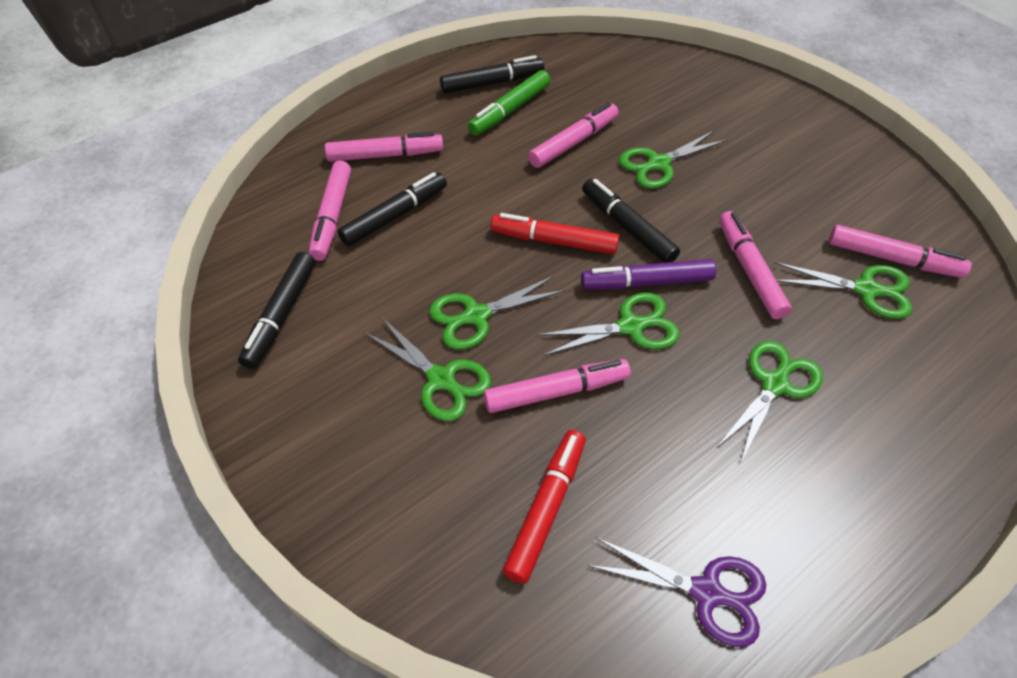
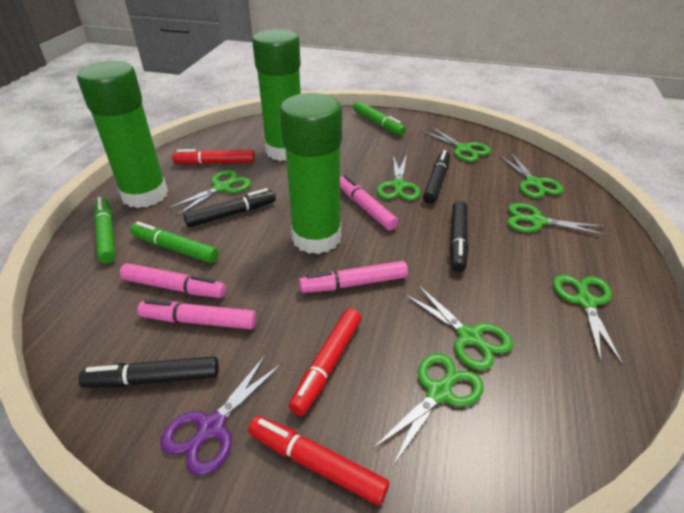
green glue stick: 0 -> 3
green marker: 1 -> 3
green scissors: 6 -> 8
pink marker: 6 -> 4
purple marker: 1 -> 0
red marker: 2 -> 3

